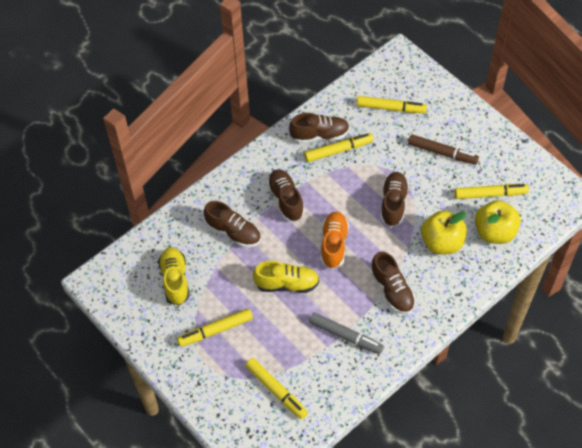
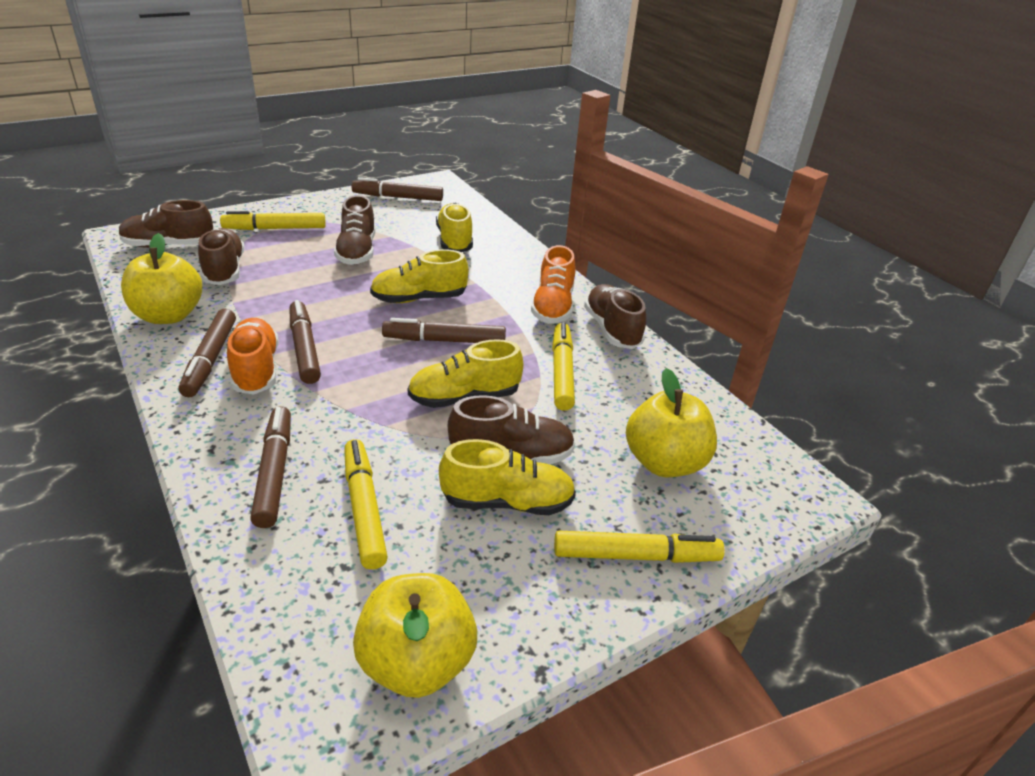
brown marker: 1 -> 5
grey marker: 1 -> 0
orange shoe: 1 -> 2
yellow apple: 2 -> 3
yellow marker: 5 -> 4
yellow shoe: 2 -> 4

